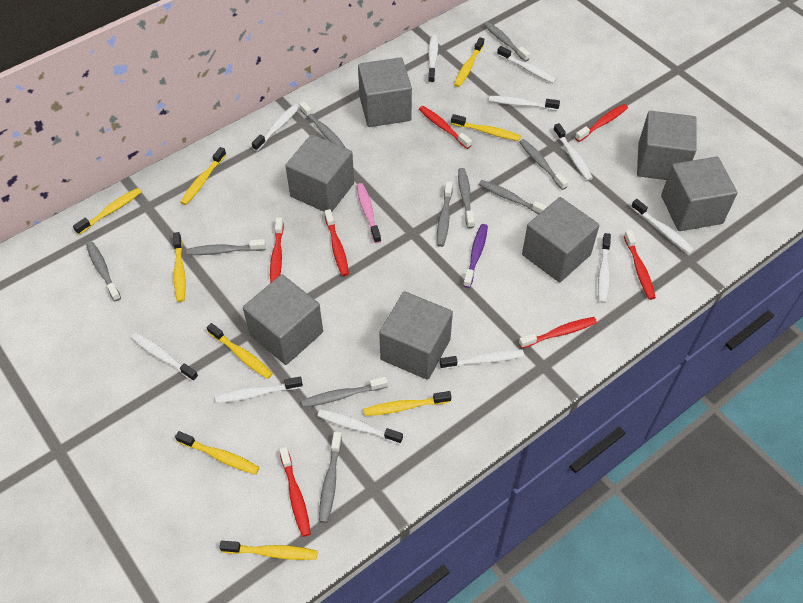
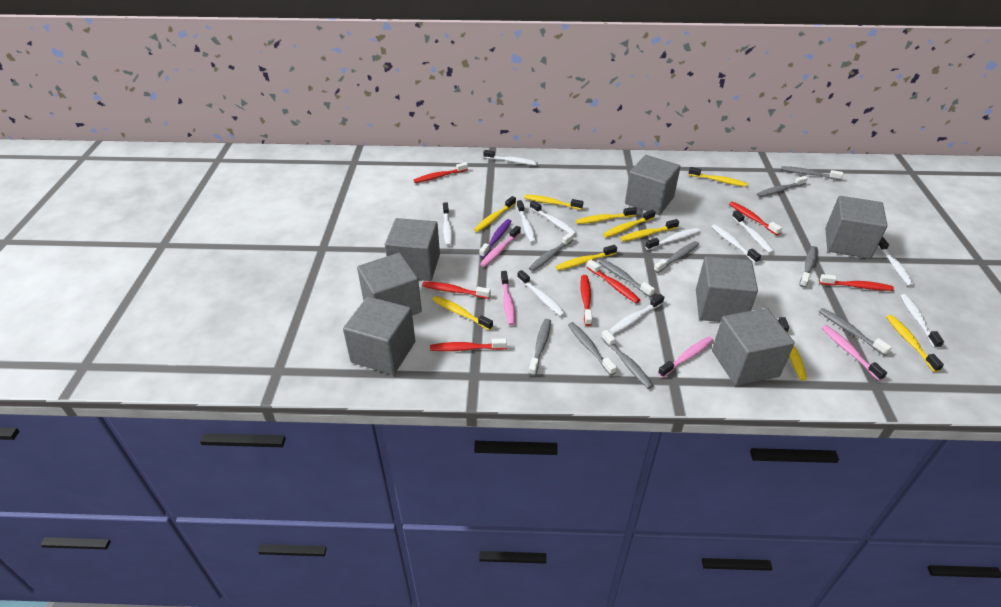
pink toothbrush: 1 -> 4
yellow toothbrush: 9 -> 10

